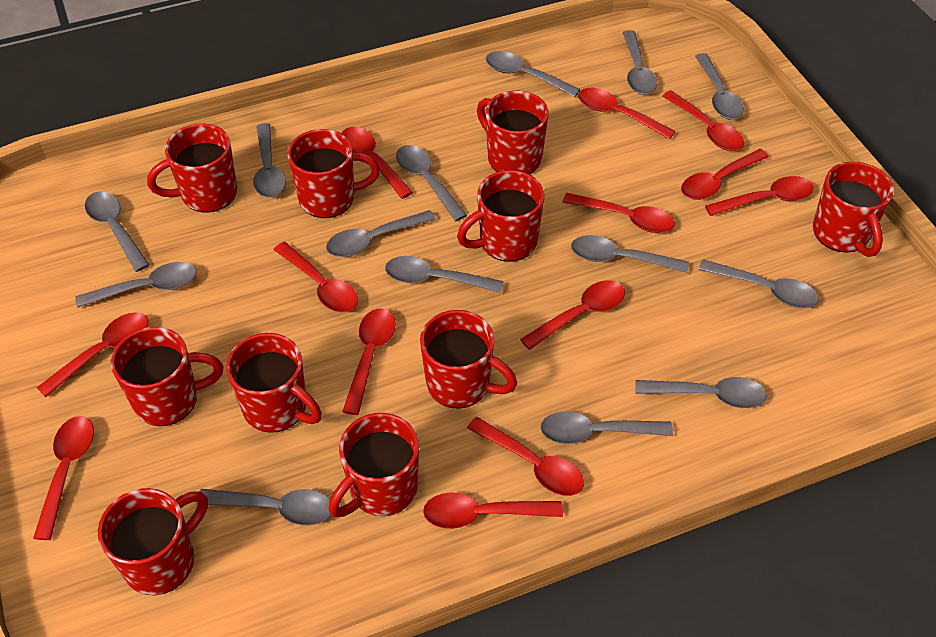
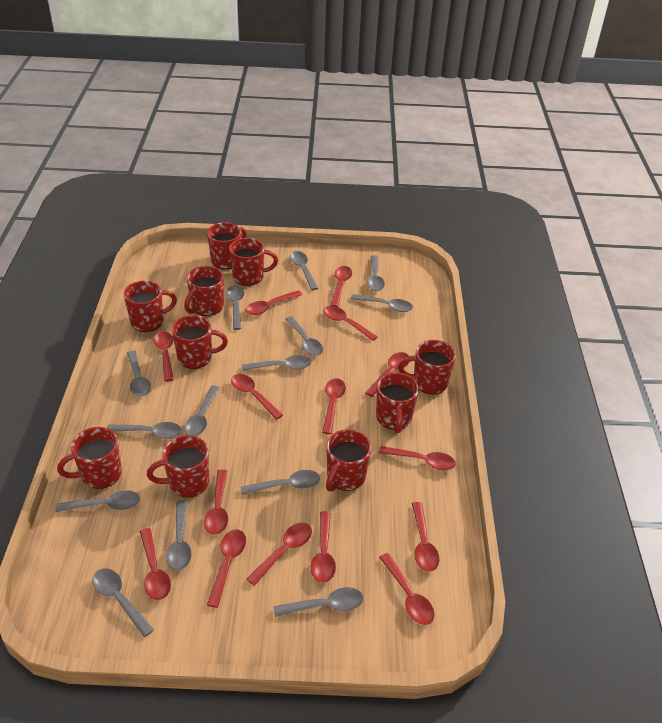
red spoon: 13 -> 15

